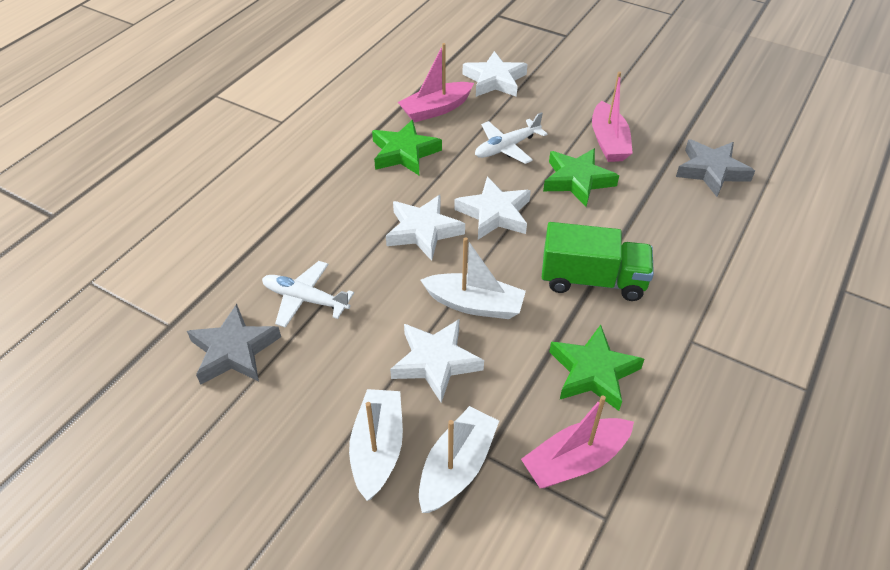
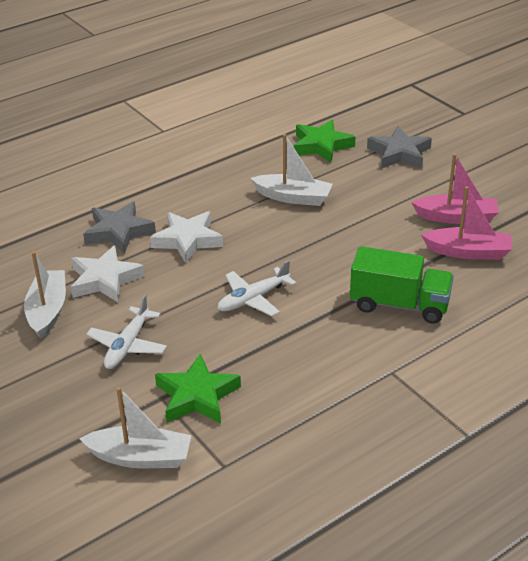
green star: 3 -> 2
pink boat: 3 -> 2
white star: 4 -> 2

